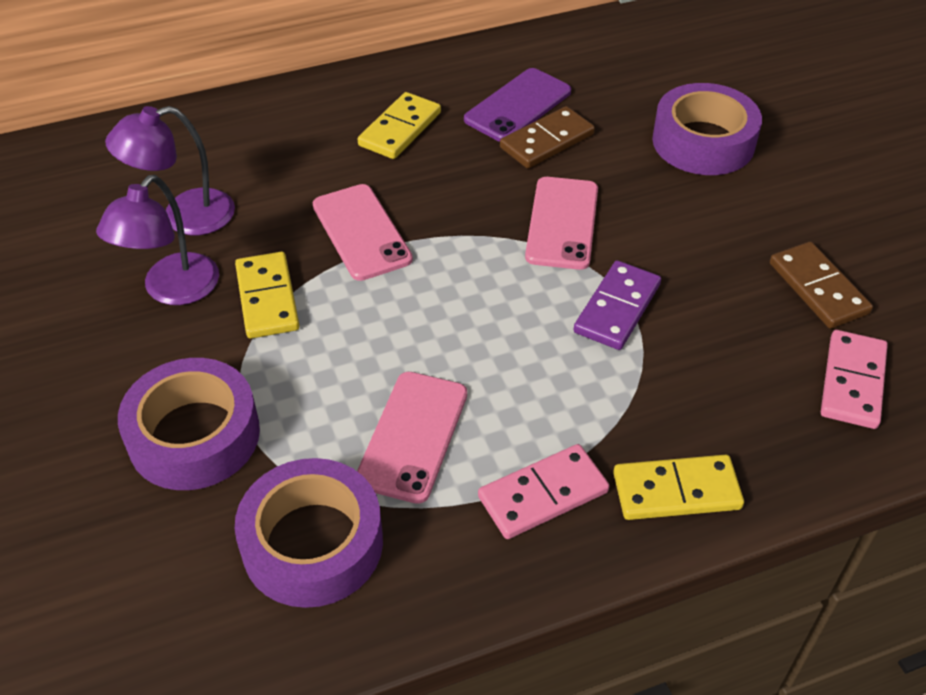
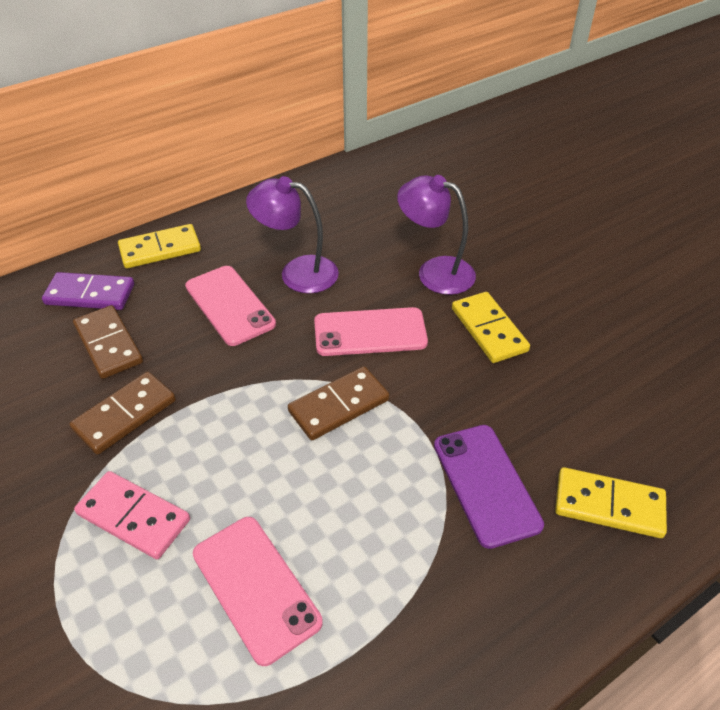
brown domino: 2 -> 3
pink domino: 2 -> 1
purple tape: 3 -> 0

